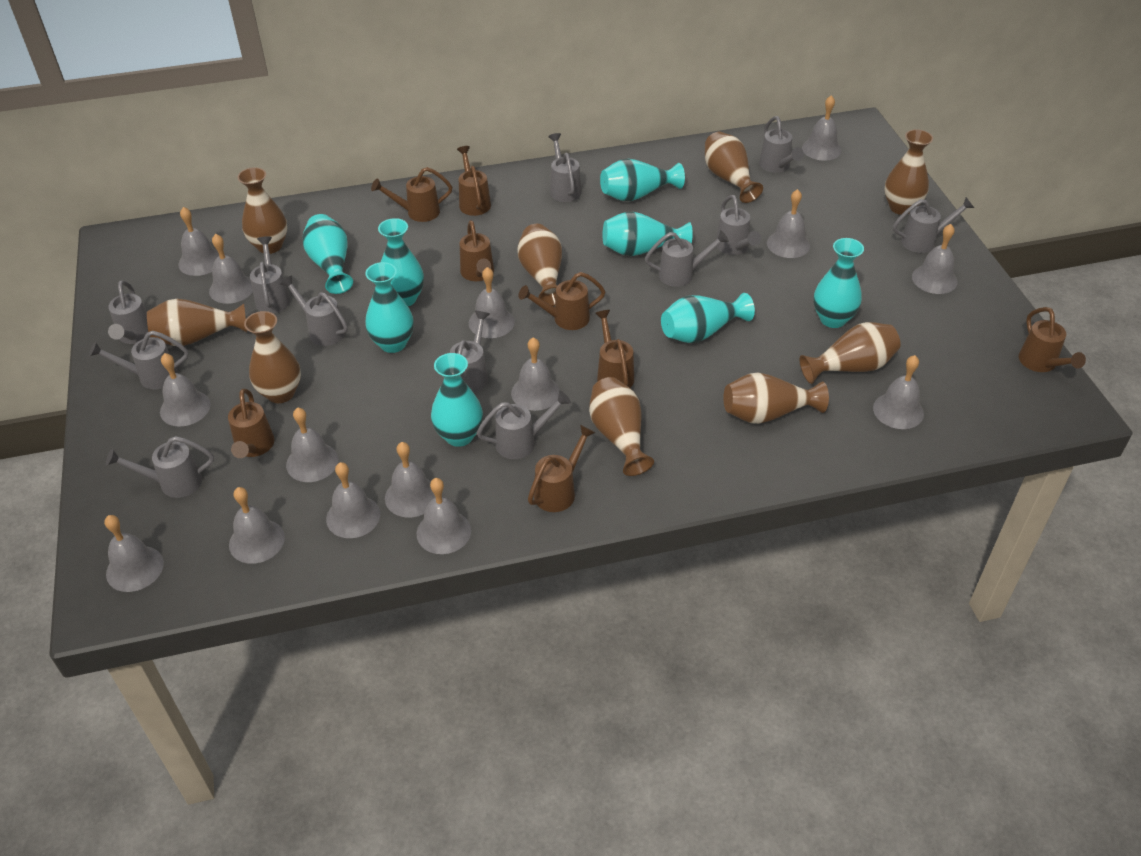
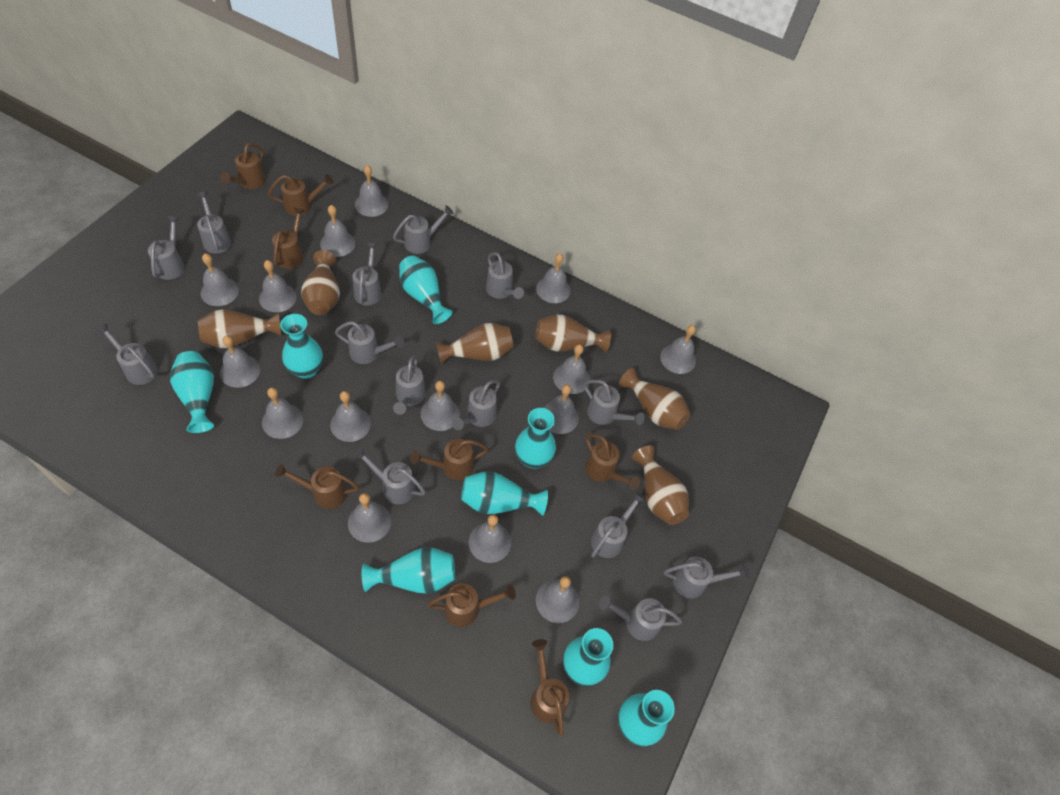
brown vase: 9 -> 6
grey watering can: 12 -> 14

